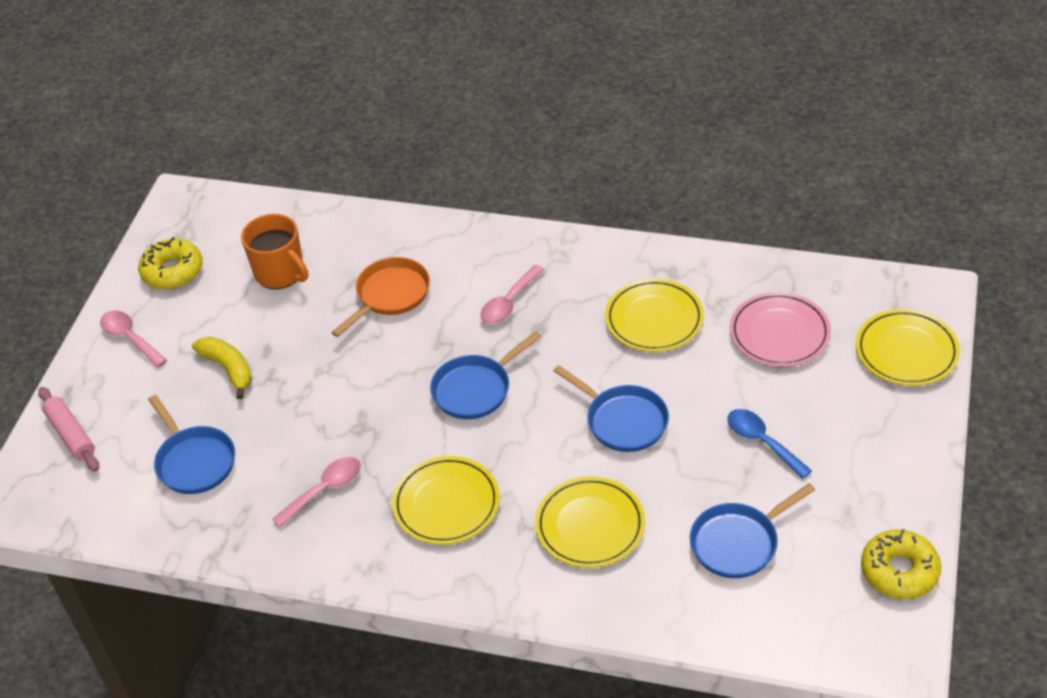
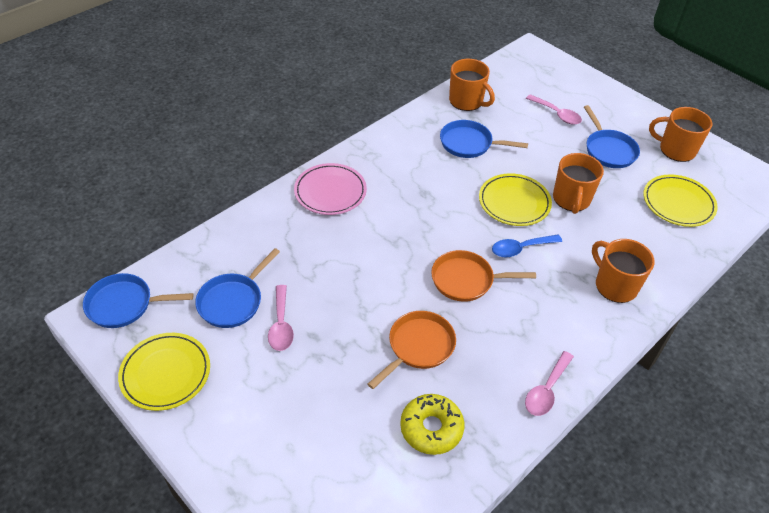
orange mug: 1 -> 4
orange pan: 1 -> 2
pink rolling pin: 1 -> 0
yellow banana: 1 -> 0
yellow donut: 2 -> 1
yellow plate: 4 -> 3

